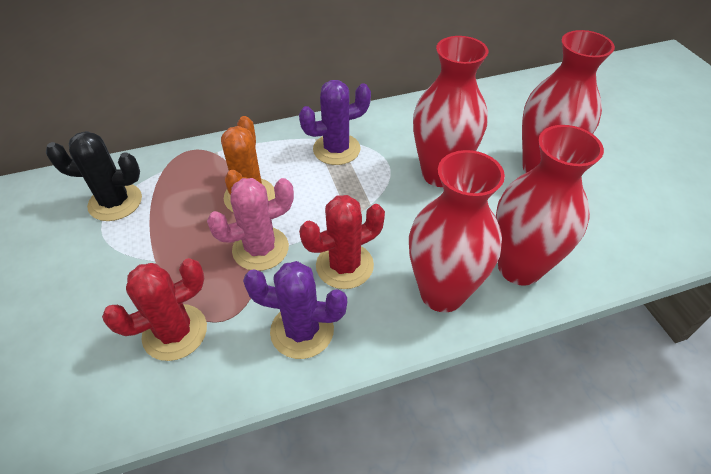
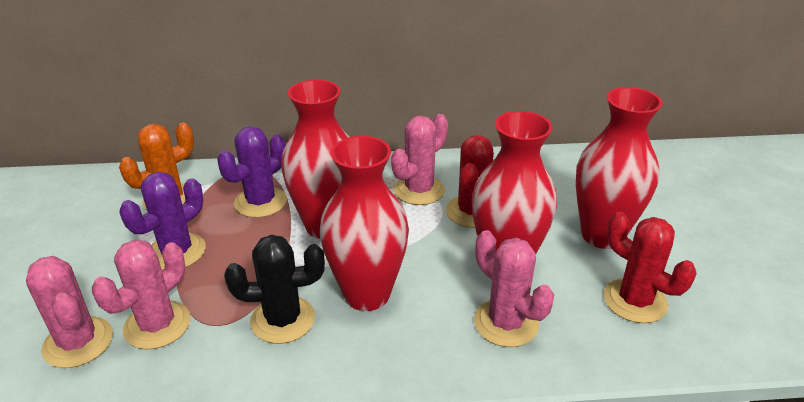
pink cactus: 1 -> 4

